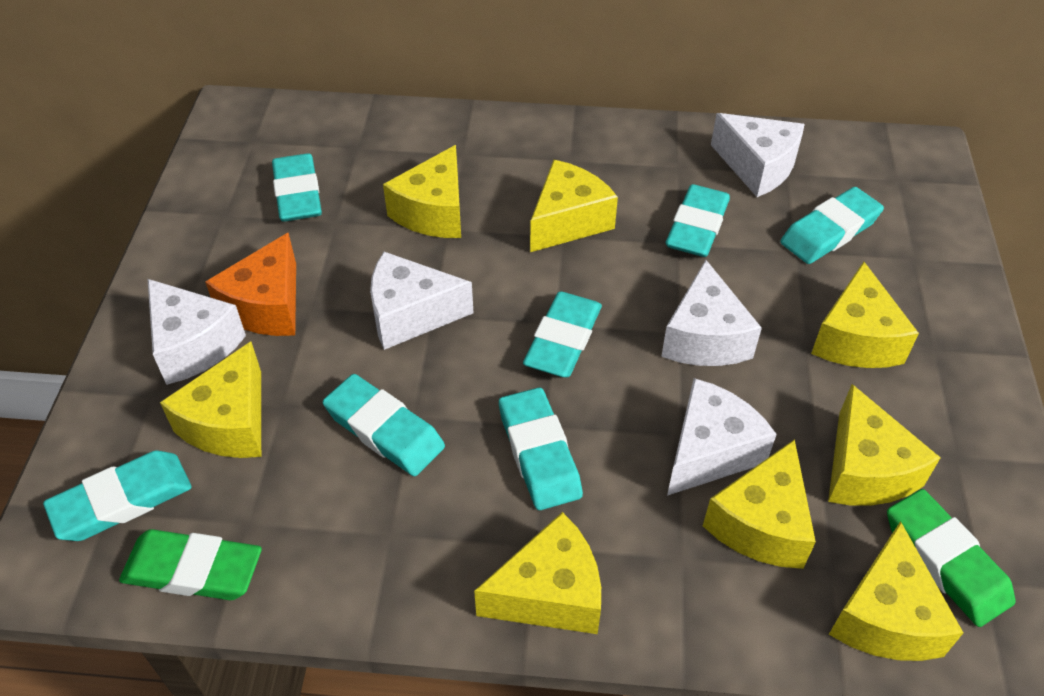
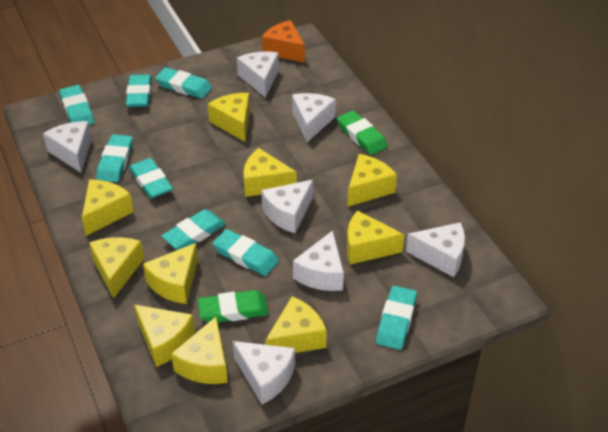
turquoise eraser: 7 -> 8
white cheese: 5 -> 7
yellow cheese: 8 -> 10

